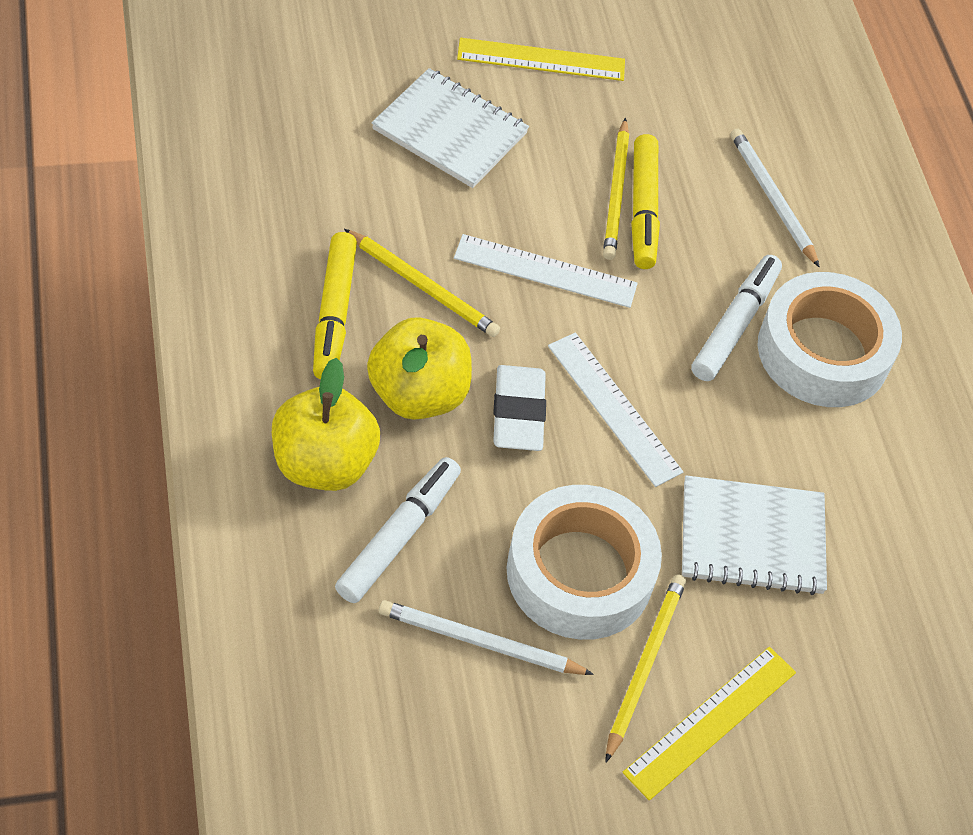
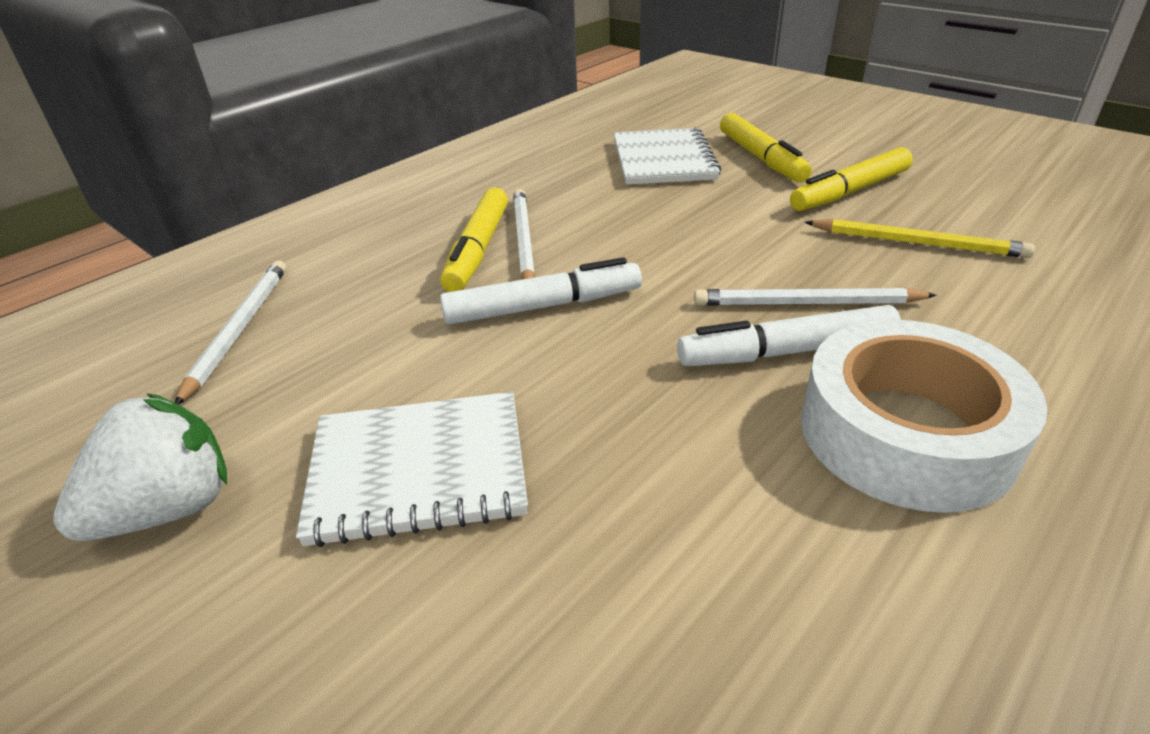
white eraser: 1 -> 0
white pencil: 2 -> 3
white ruler: 2 -> 0
white strawberry: 0 -> 1
white tape: 2 -> 1
yellow apple: 2 -> 0
yellow marker: 2 -> 3
yellow pencil: 3 -> 1
yellow ruler: 2 -> 0

